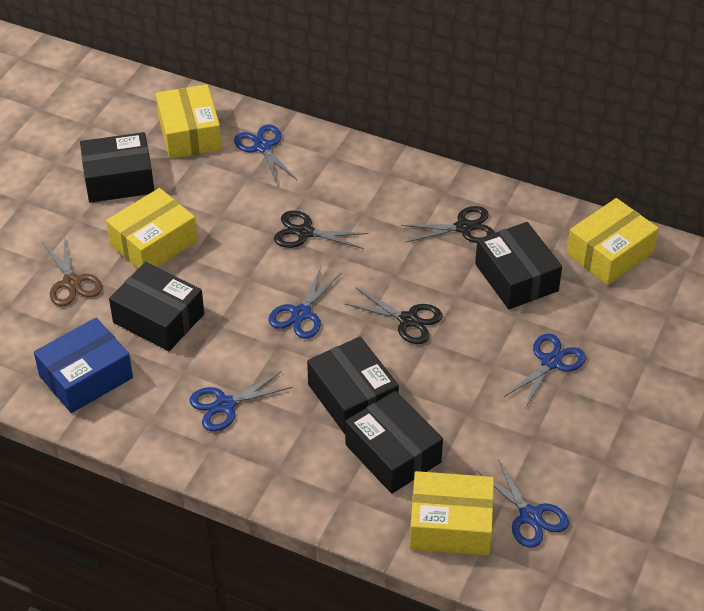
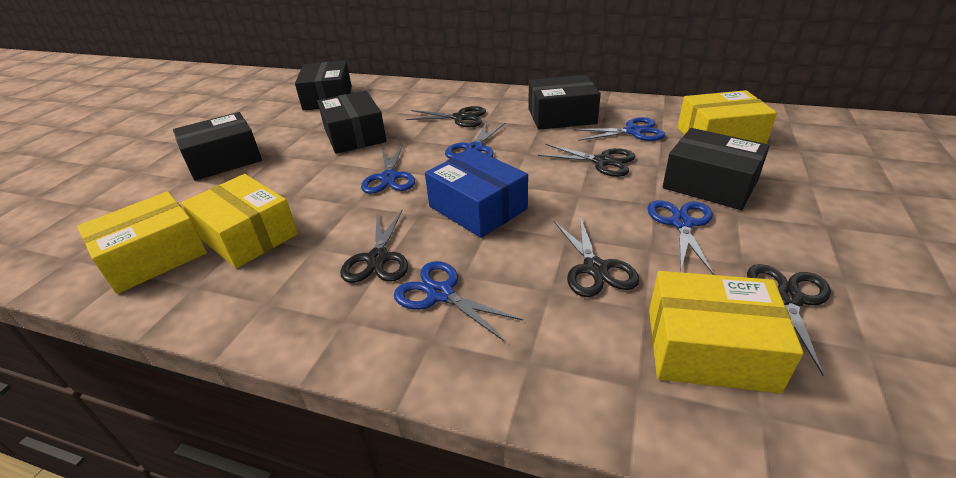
black scissors: 3 -> 5
brown scissors: 1 -> 0

